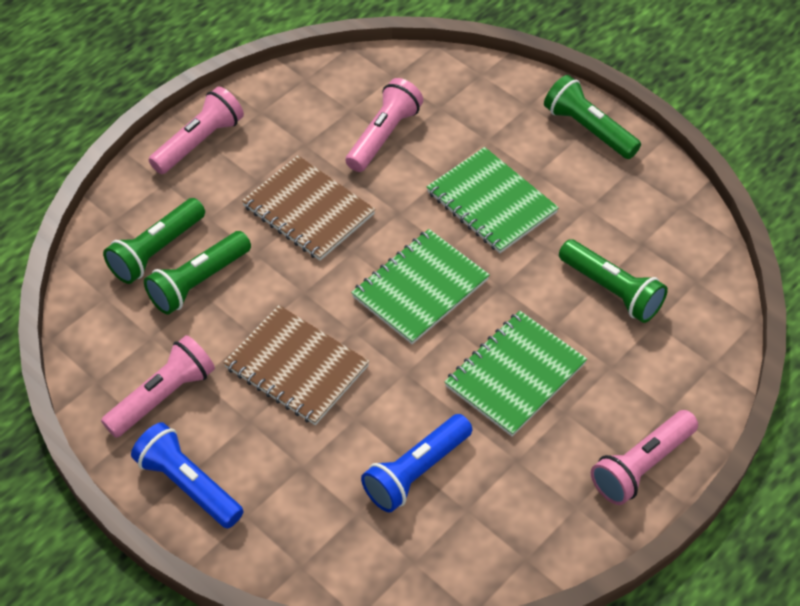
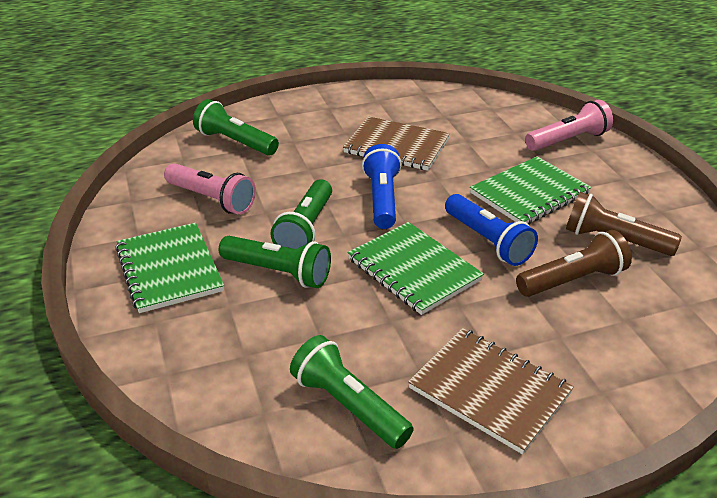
brown flashlight: 0 -> 2
pink flashlight: 4 -> 2

